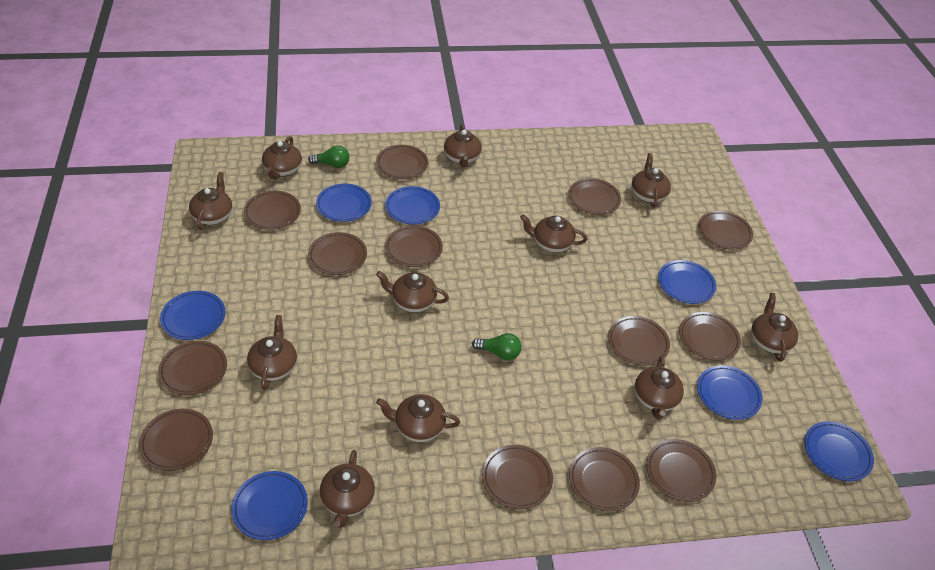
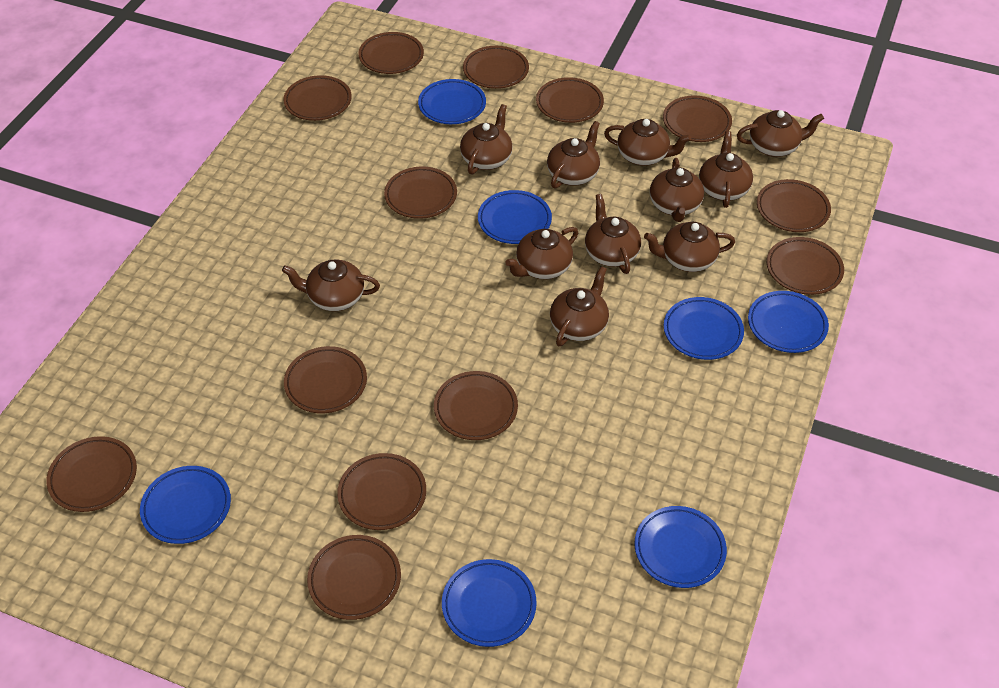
green light bulb: 2 -> 0

